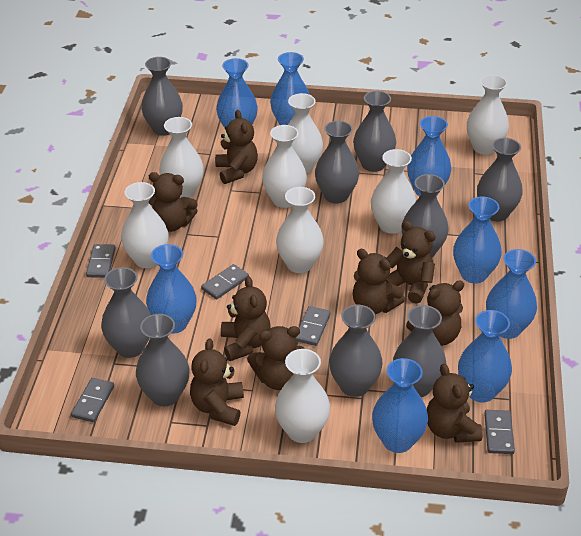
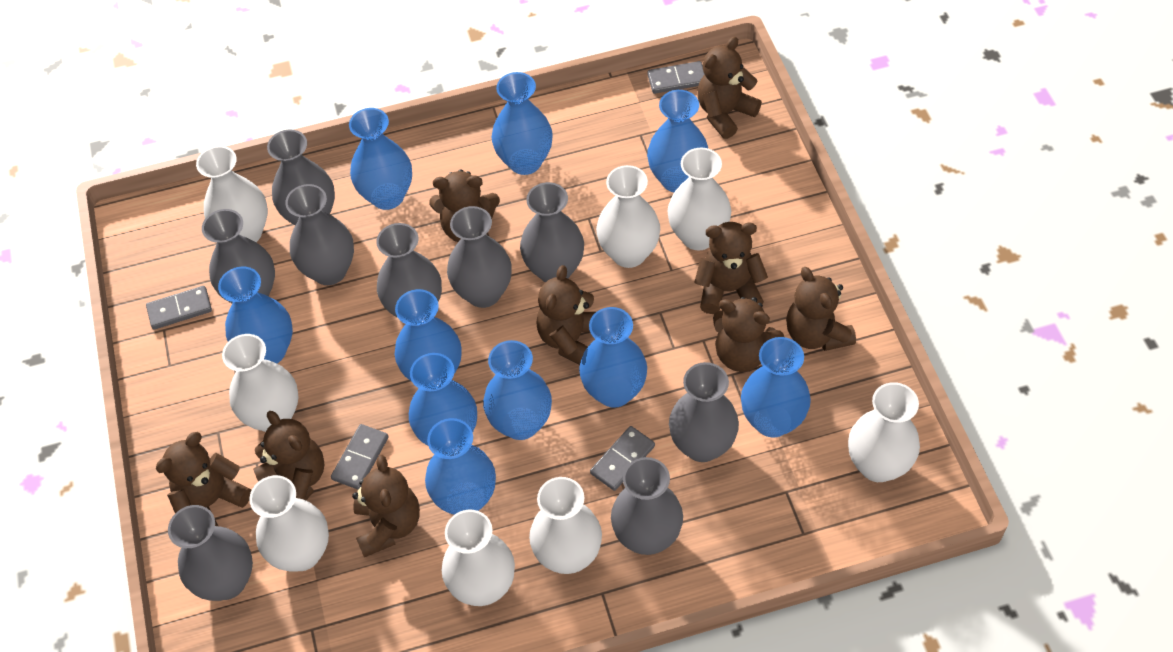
blue vase: 8 -> 10
grey domino: 5 -> 4

